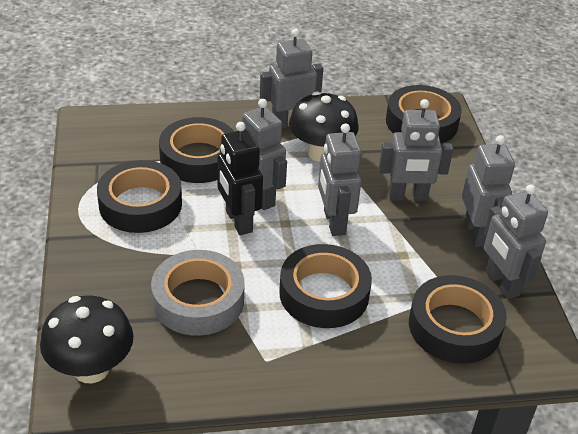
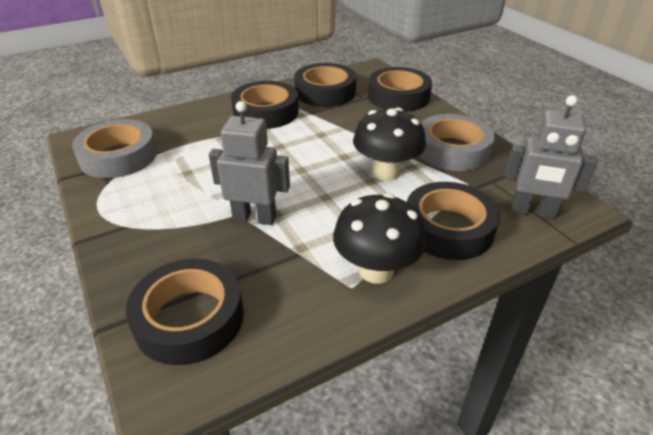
black robot: 1 -> 0
grey robot: 6 -> 2
grey tape: 1 -> 2

